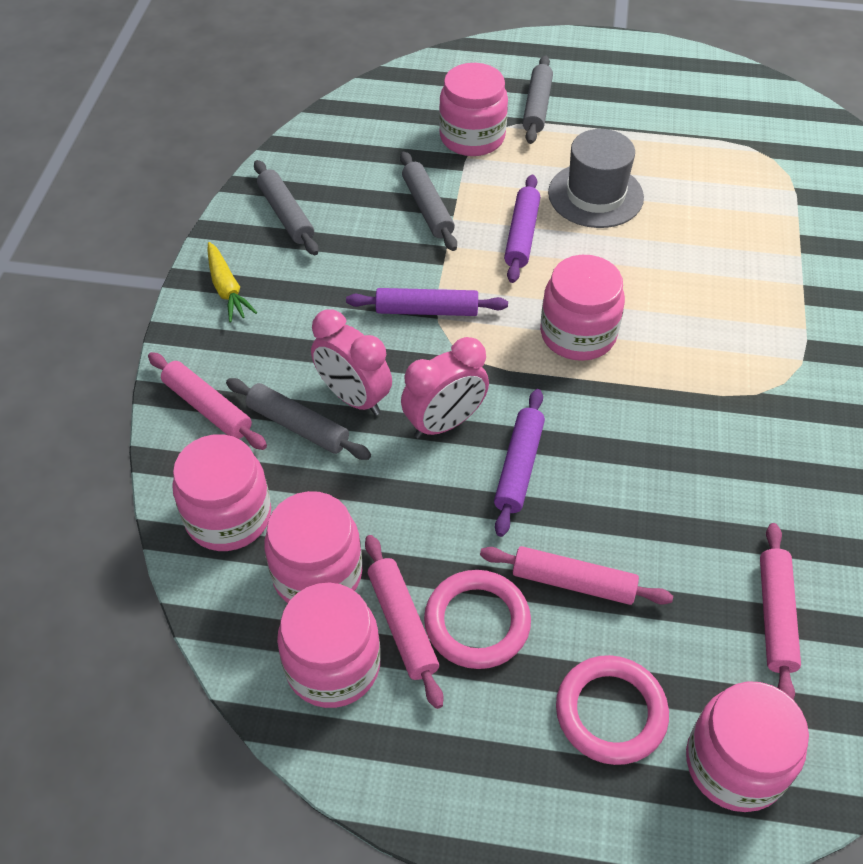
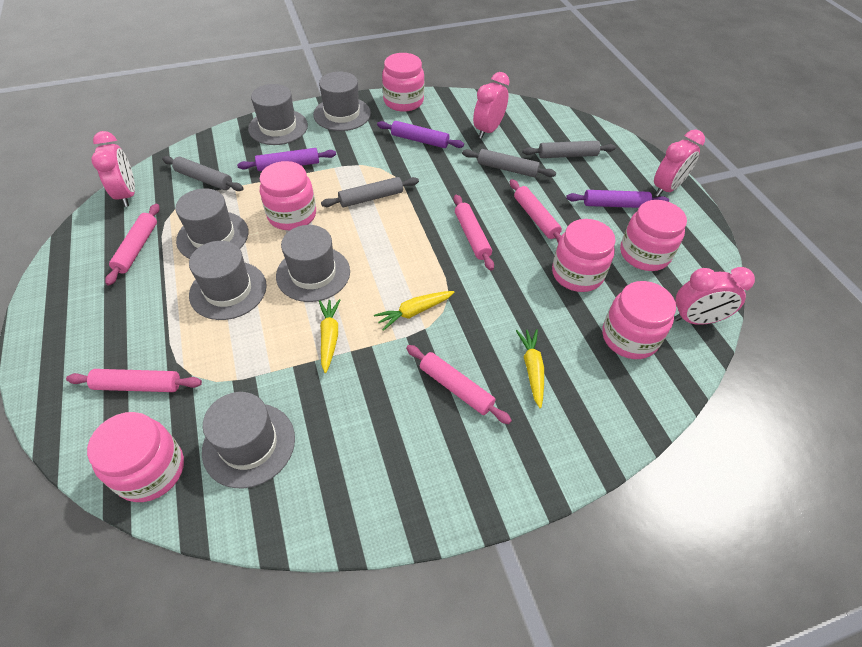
grey hat: 1 -> 6
pink clock: 2 -> 4
pink ring: 2 -> 0
pink rolling pin: 4 -> 5
yellow carrot: 1 -> 3

